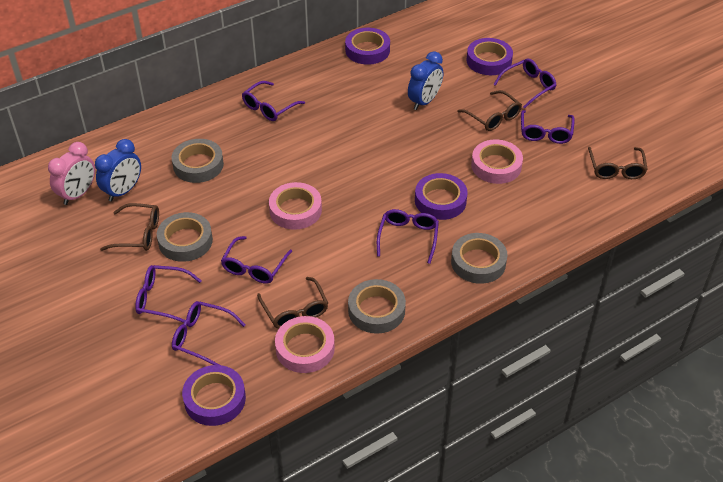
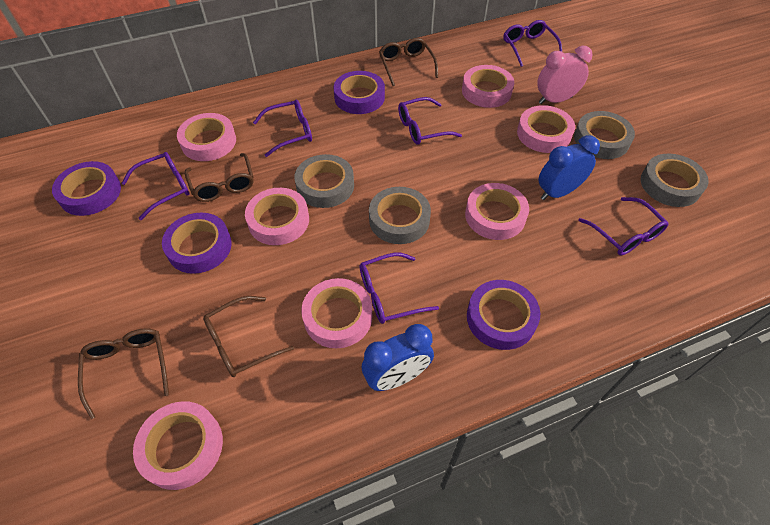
pink tape: 3 -> 7
purple glasses: 7 -> 6

